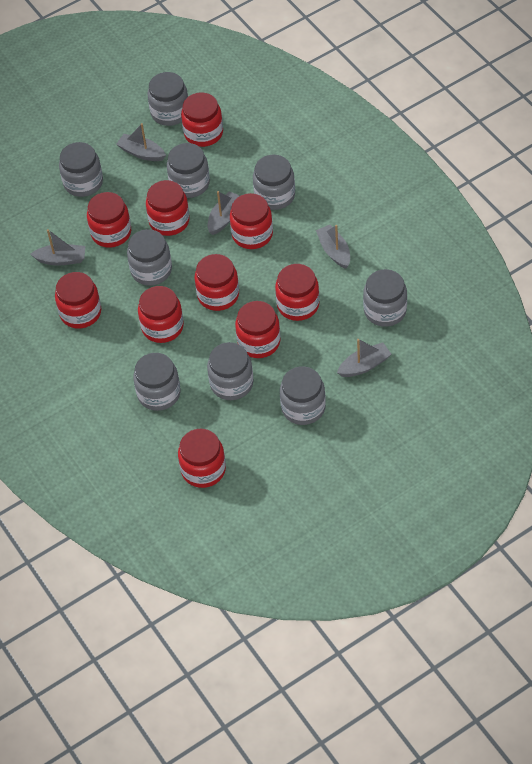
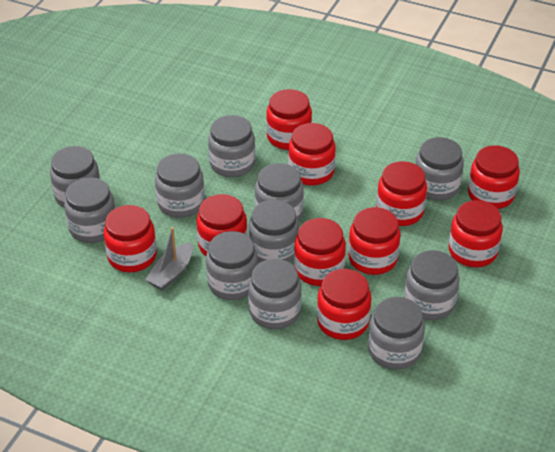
grey boat: 5 -> 1
grey jar: 9 -> 11

